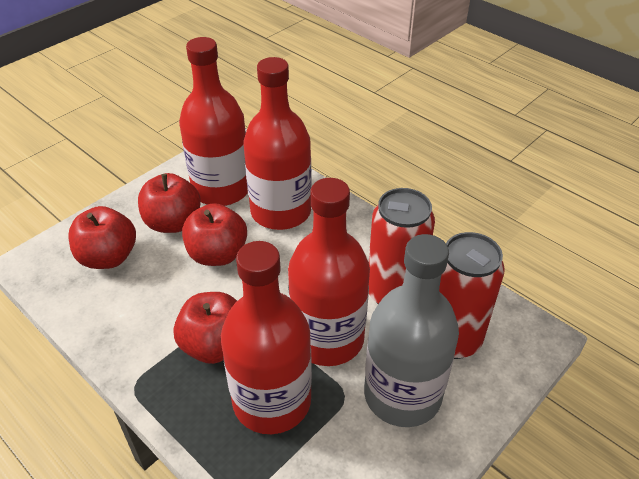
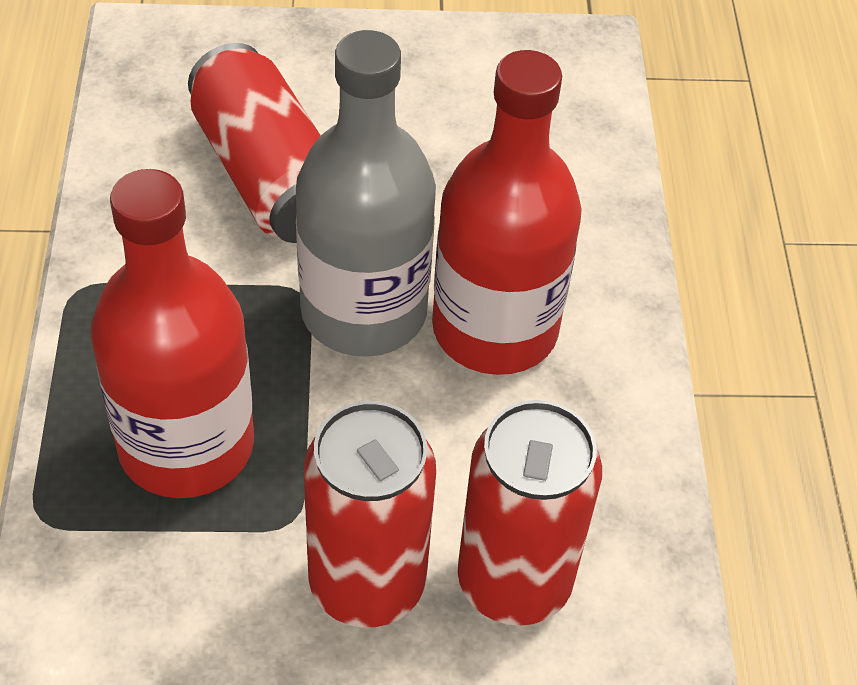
red apple: 4 -> 0
red bottle: 4 -> 2
red can: 2 -> 3

